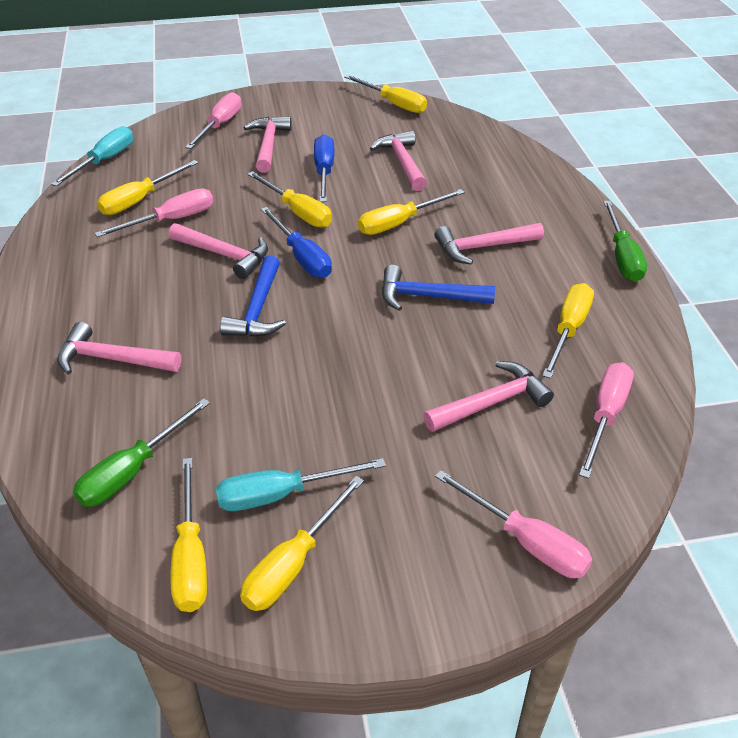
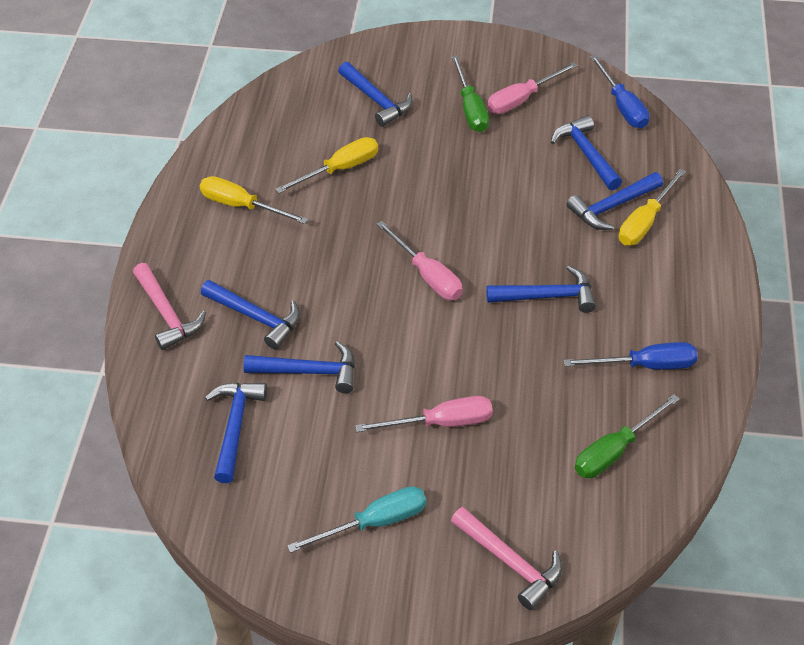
blue hammer: 2 -> 7
pink hammer: 6 -> 2
pink screwdriver: 4 -> 3
turquoise screwdriver: 2 -> 1
yellow screwdriver: 7 -> 3

